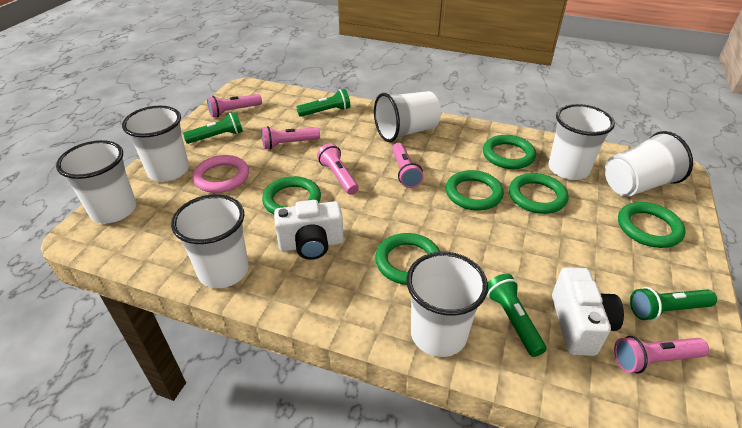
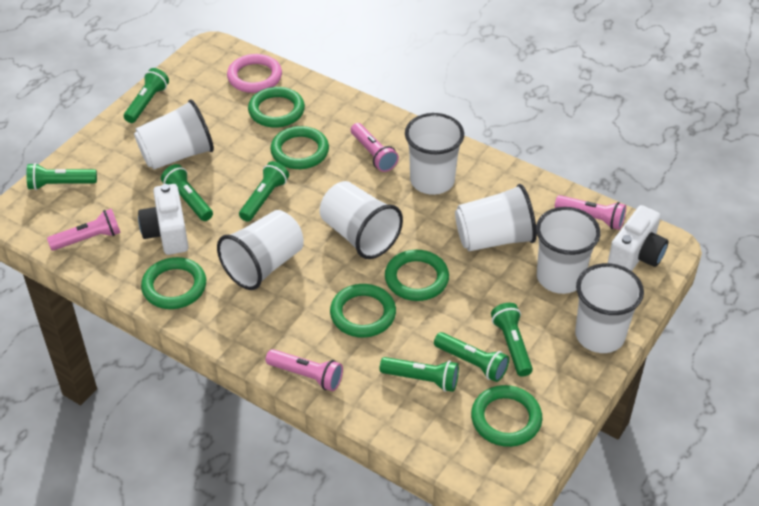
green flashlight: 4 -> 7
pink flashlight: 5 -> 4

